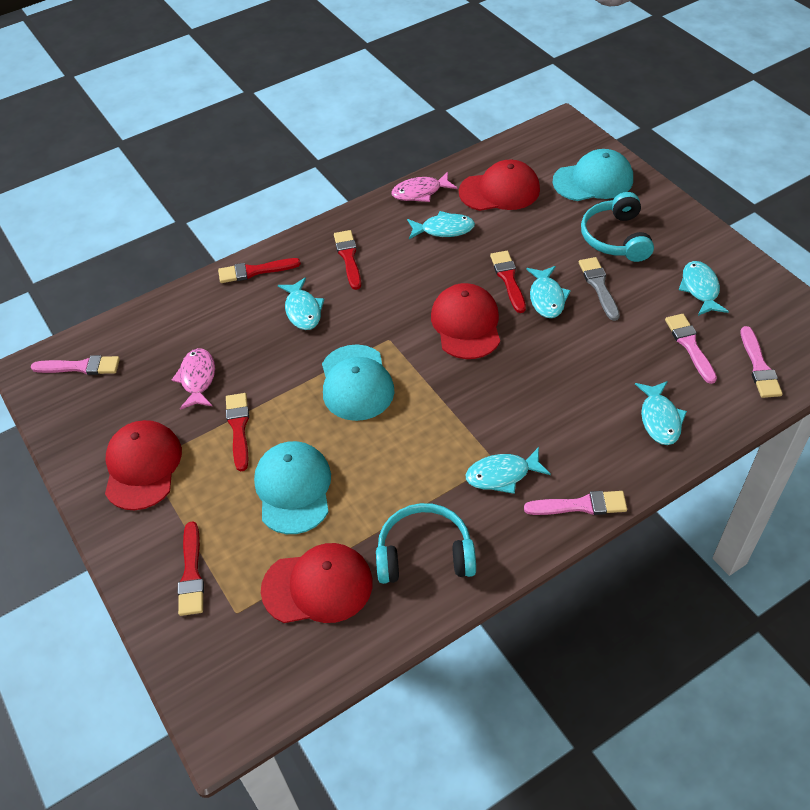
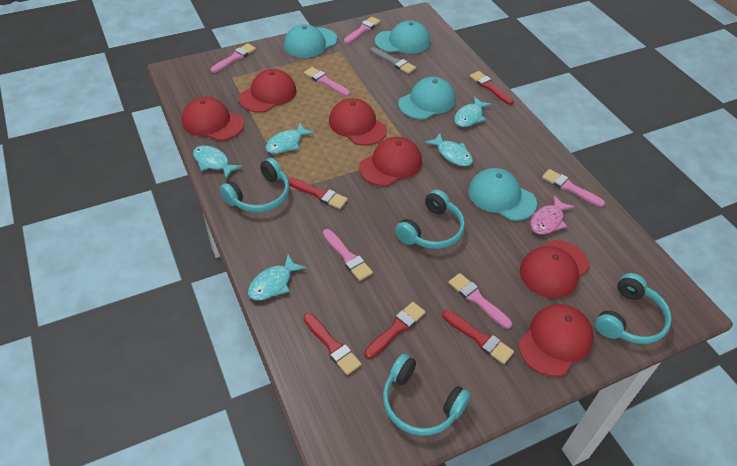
pink brush: 4 -> 6
pink fish: 2 -> 1
red cap: 4 -> 6
turquoise cap: 3 -> 4
turquoise fish: 6 -> 5
turquoise headphones: 2 -> 4

